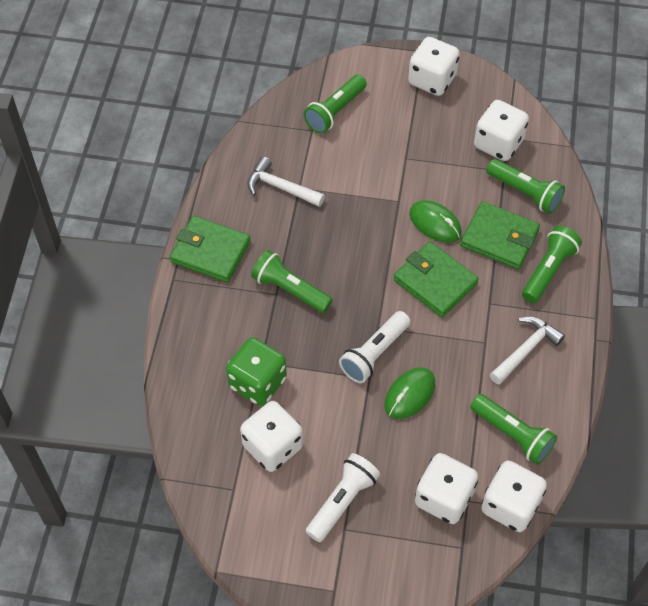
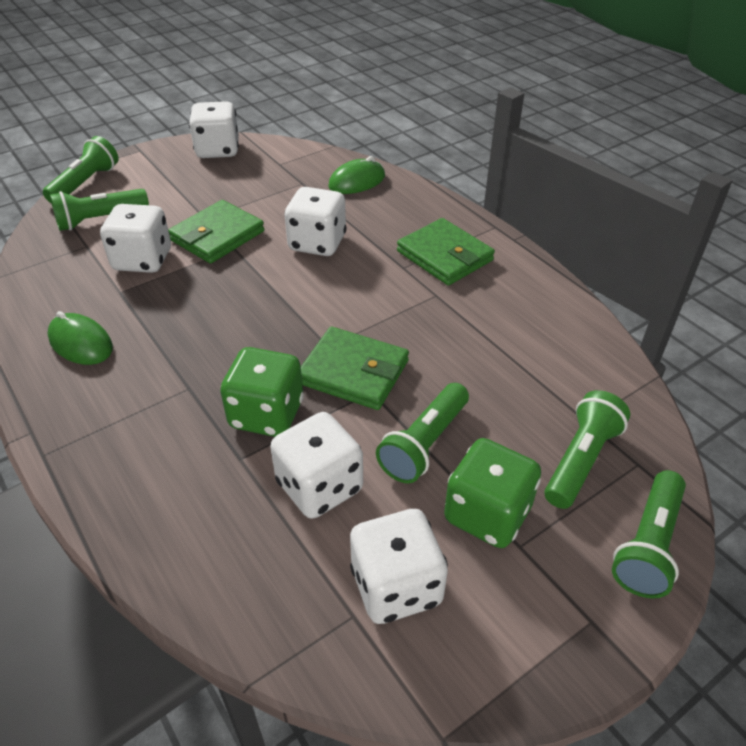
green dice: 1 -> 2
white flashlight: 2 -> 0
white hammer: 2 -> 0

